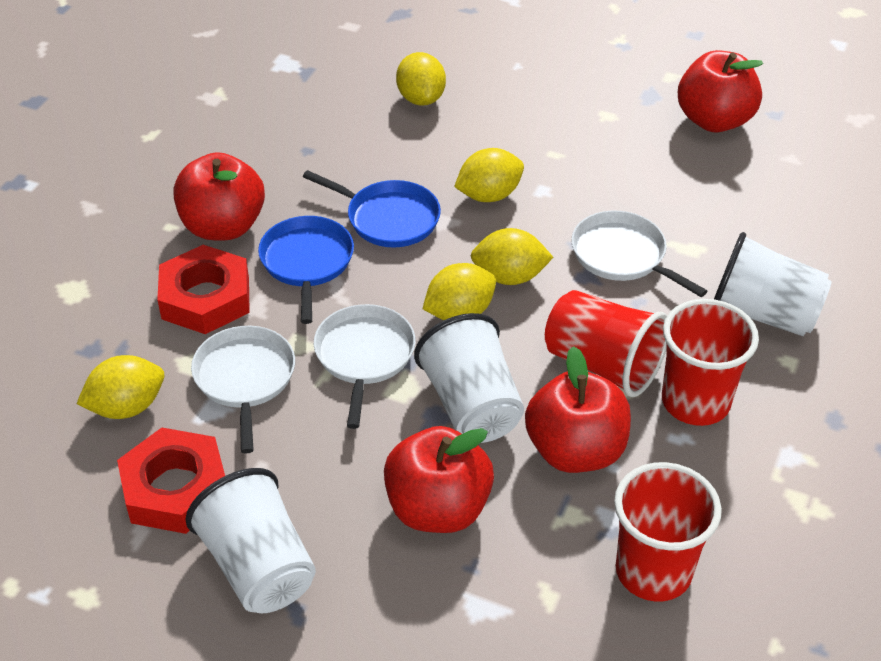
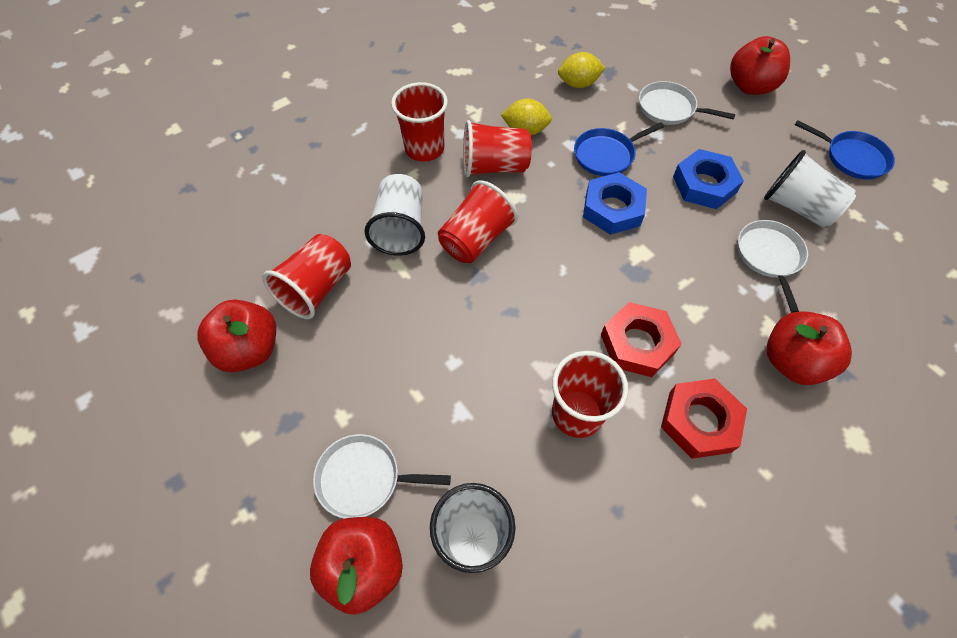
blue nut: 0 -> 2
red cup: 3 -> 5
yellow lemon: 5 -> 2

